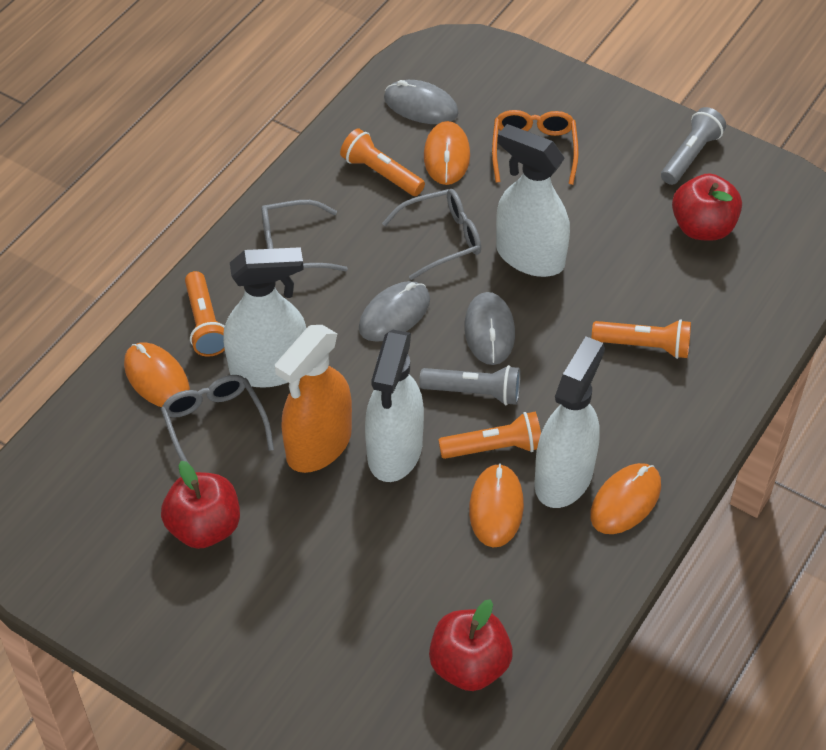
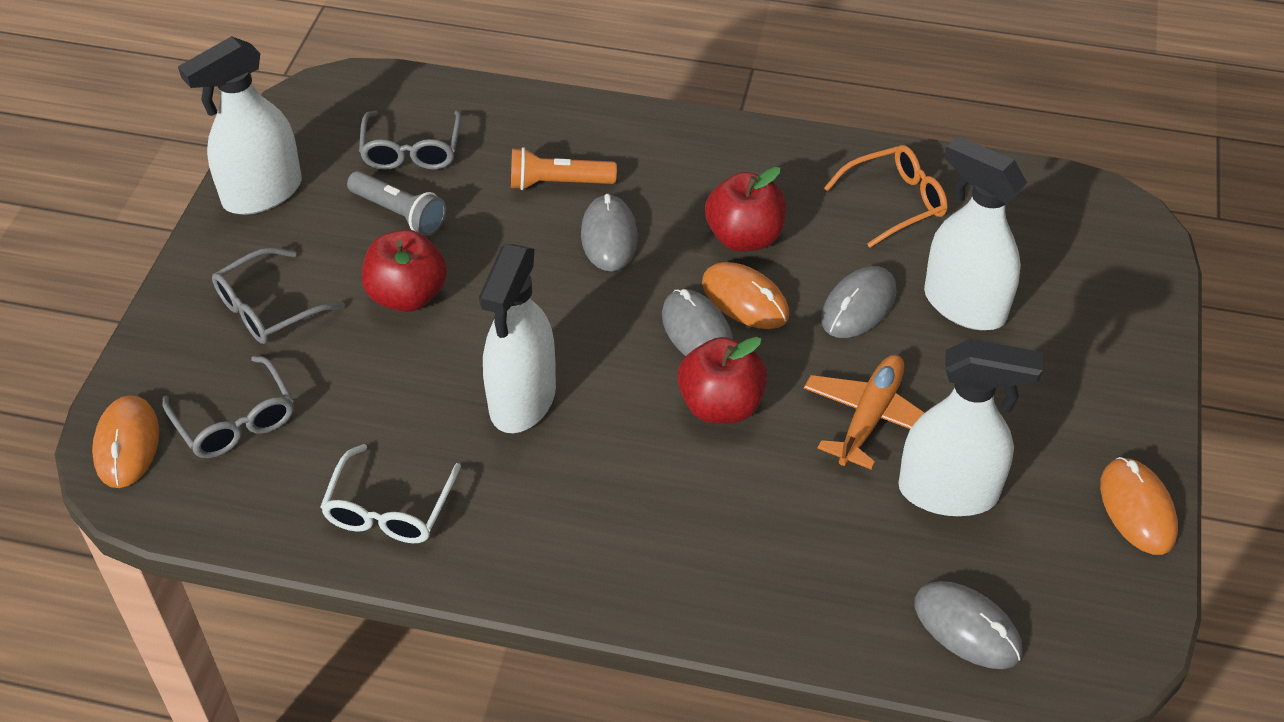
grey flashlight: 2 -> 1
grey mouse: 3 -> 4
orange flashlight: 4 -> 1
orange mouse: 4 -> 3
orange plane: 0 -> 1
orange spray bottle: 1 -> 0
white glasses: 0 -> 1

